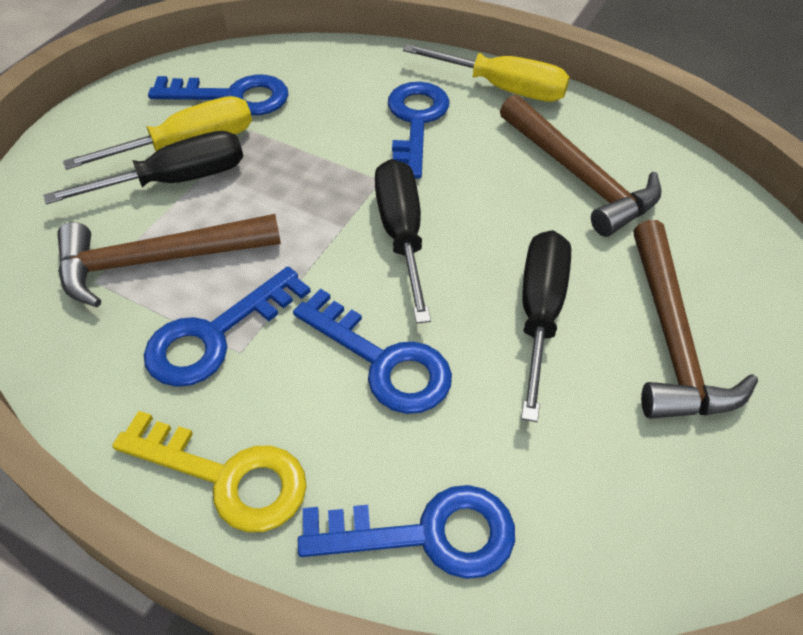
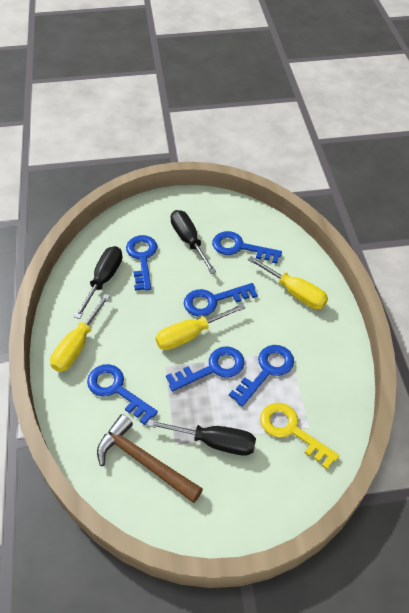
blue key: 5 -> 6
brown hammer: 3 -> 1
yellow screwdriver: 2 -> 3

